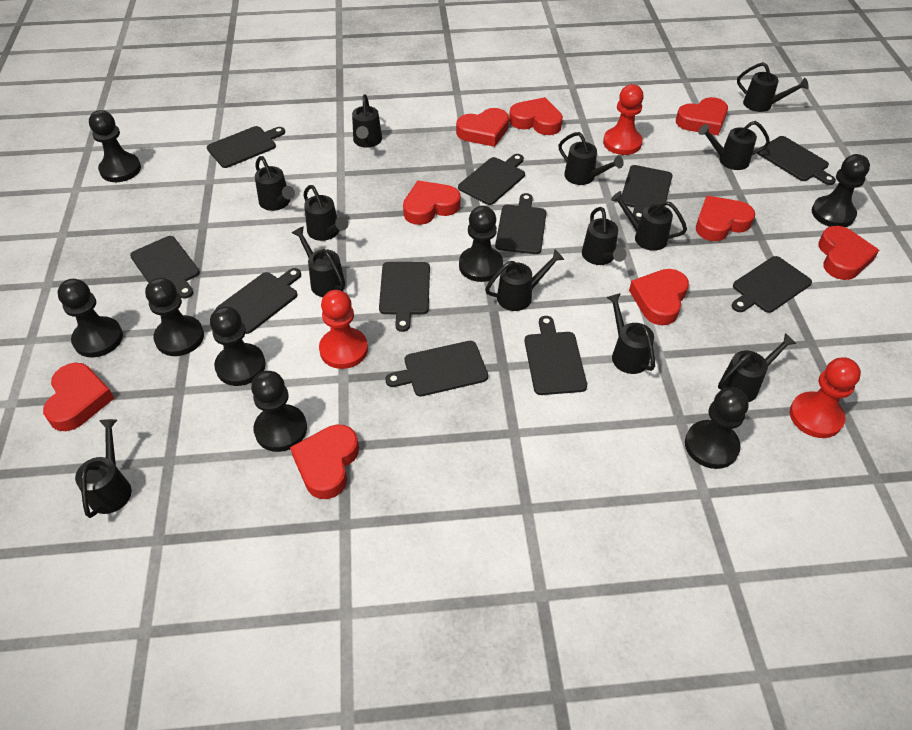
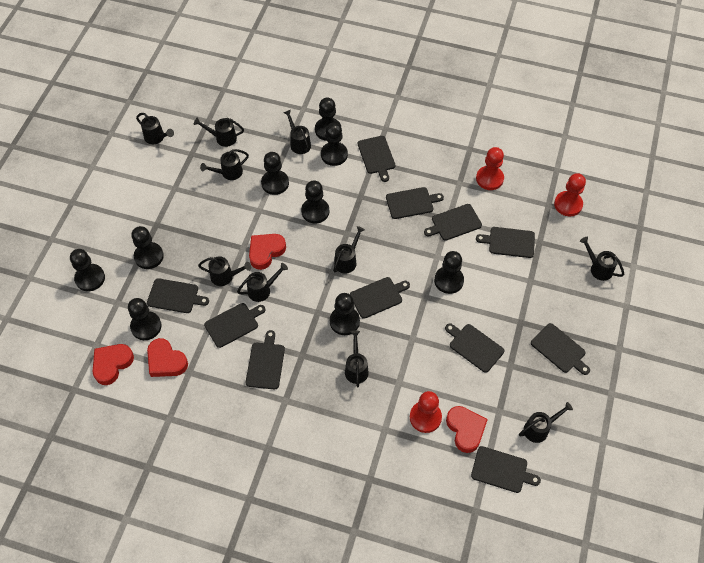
black pawn: 8 -> 9
black watering can: 13 -> 10
red heart: 9 -> 4

